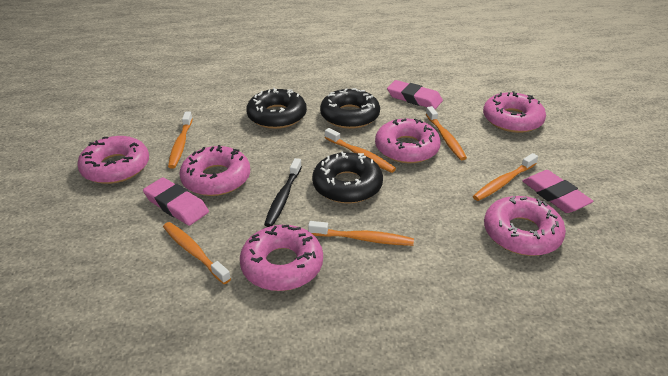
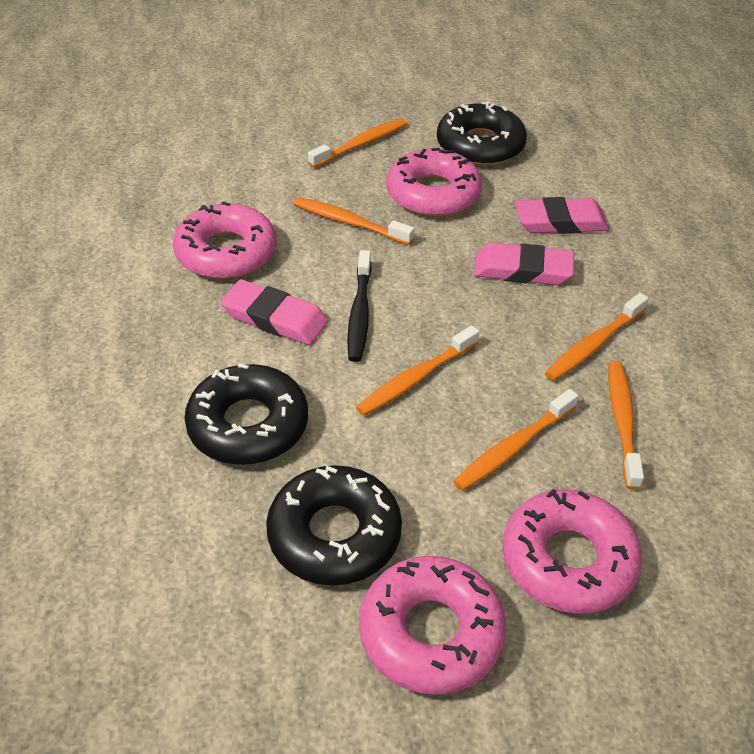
pink donut: 6 -> 4

